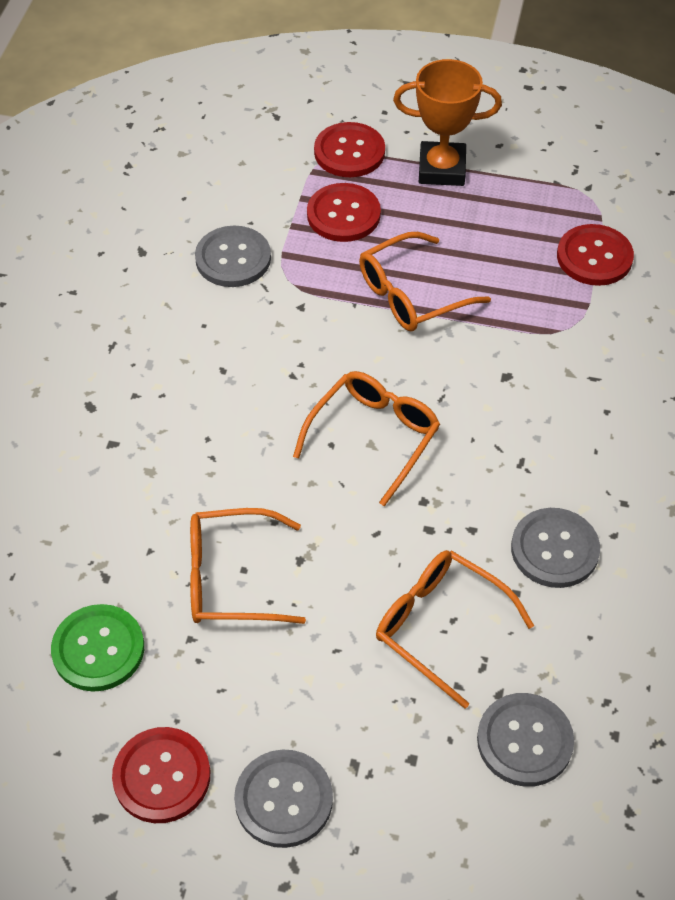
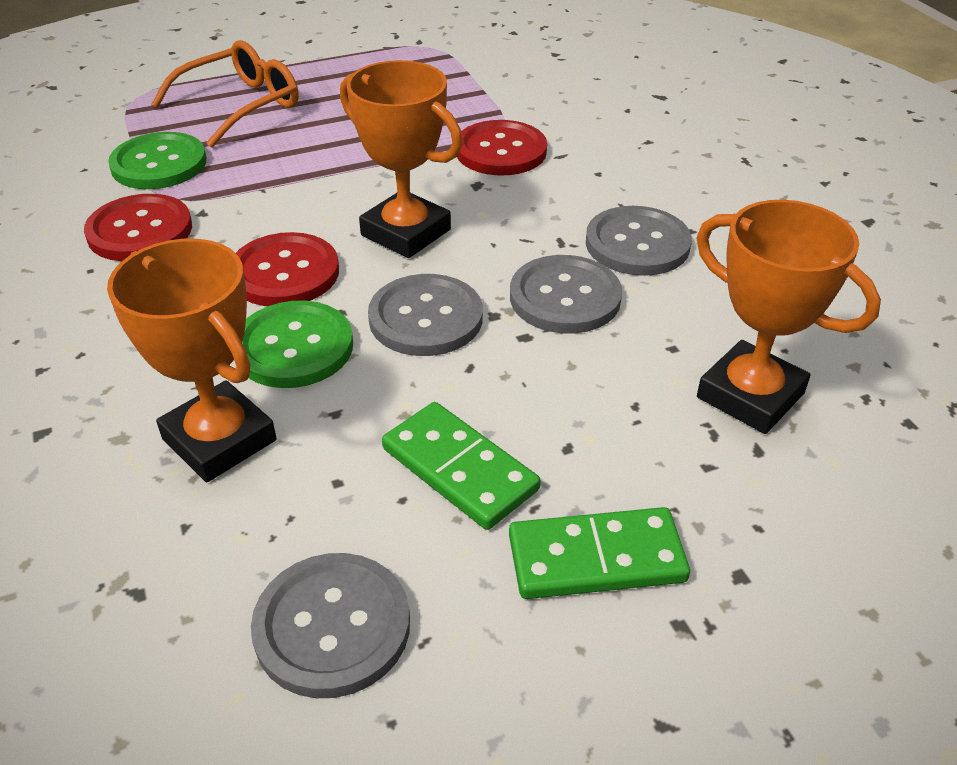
green button: 1 -> 2
green domino: 0 -> 2
orange glasses: 4 -> 1
orange trophy: 1 -> 3
red button: 4 -> 3

